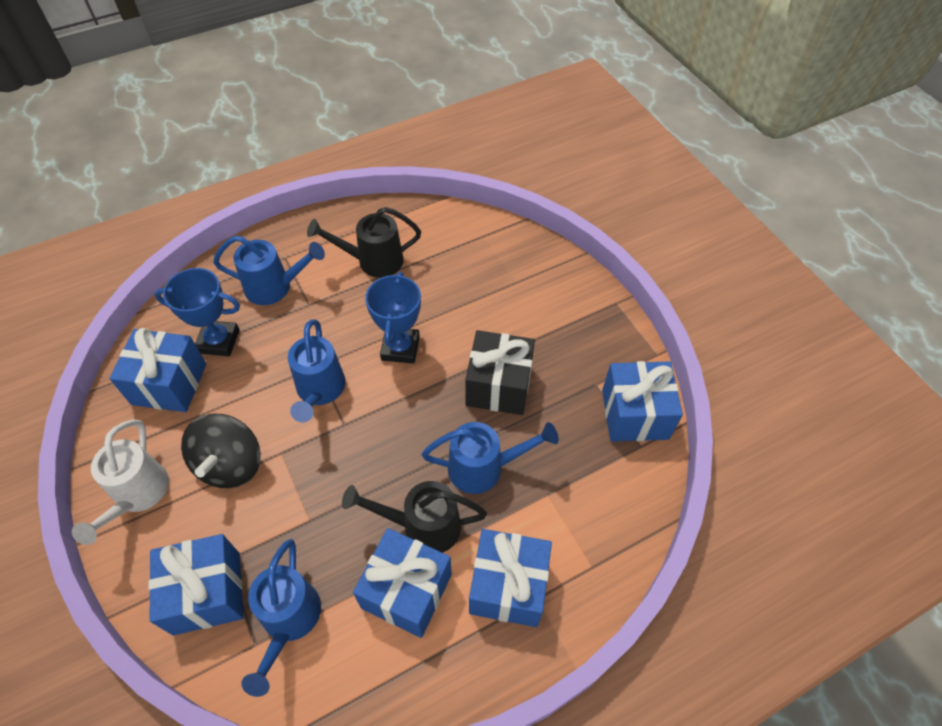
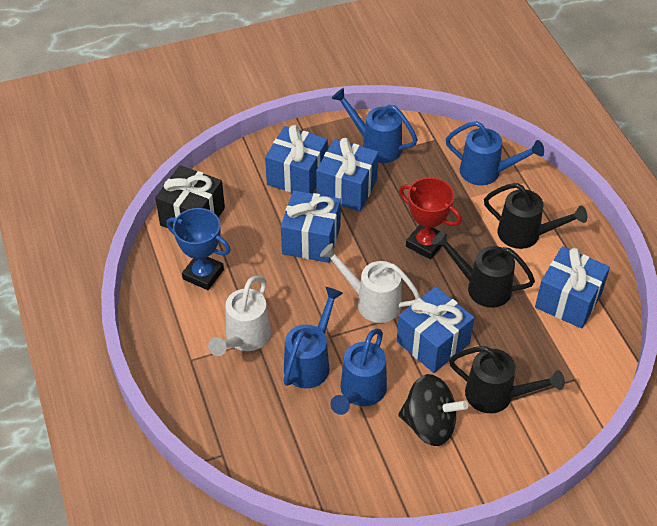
black watering can: 2 -> 3
blue trophy: 2 -> 1
red trophy: 0 -> 1
white watering can: 1 -> 2

